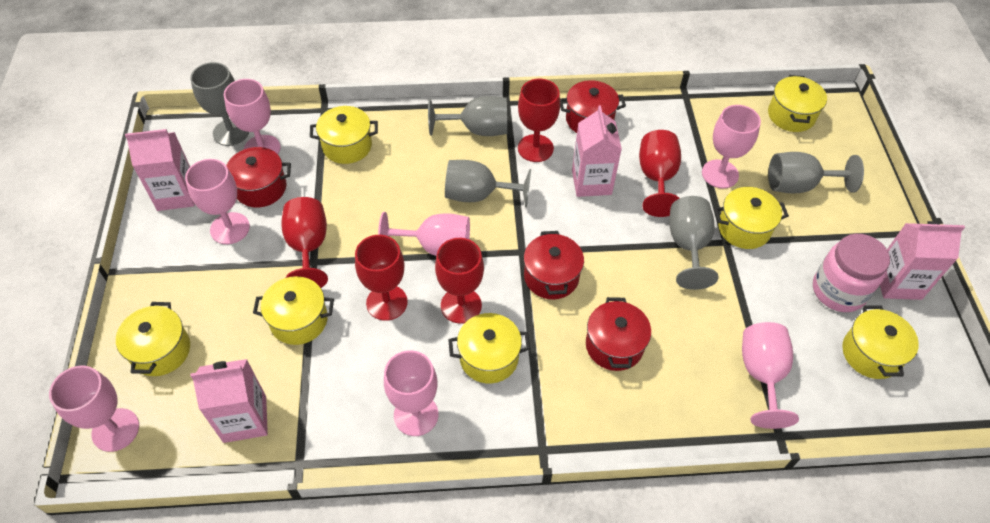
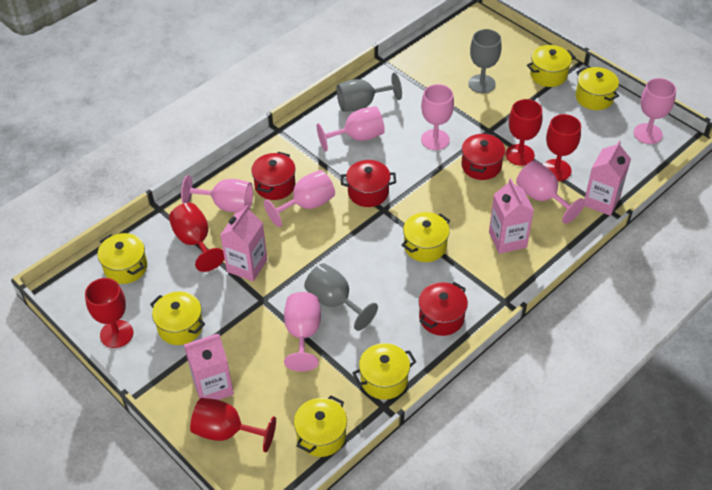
grey goblet: 5 -> 3
pink jar: 1 -> 0

